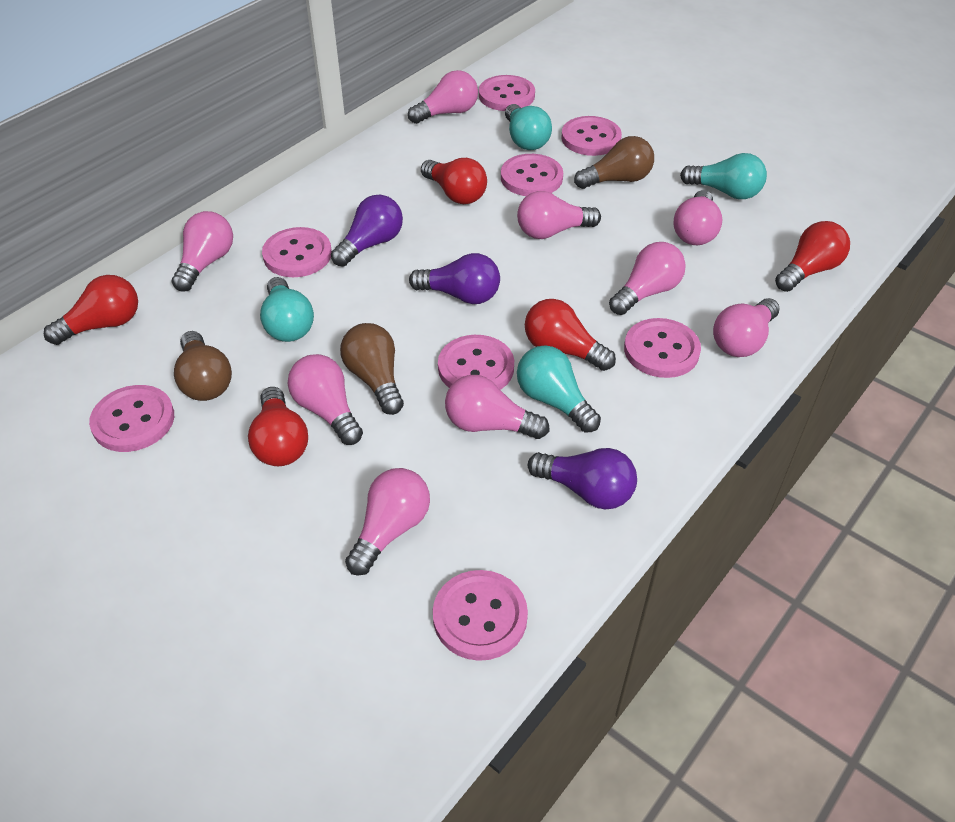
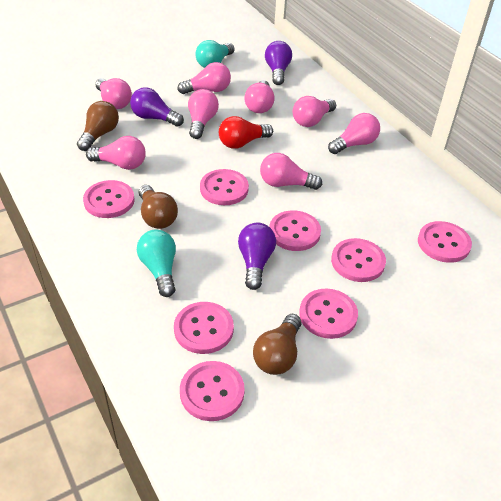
pink light bulb: 9 -> 8
red light bulb: 5 -> 1
turquoise light bulb: 4 -> 2

